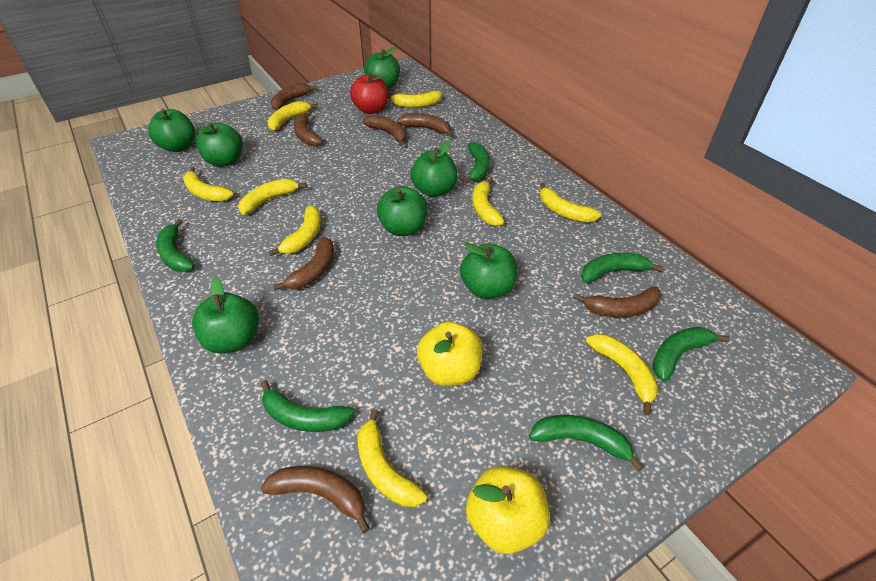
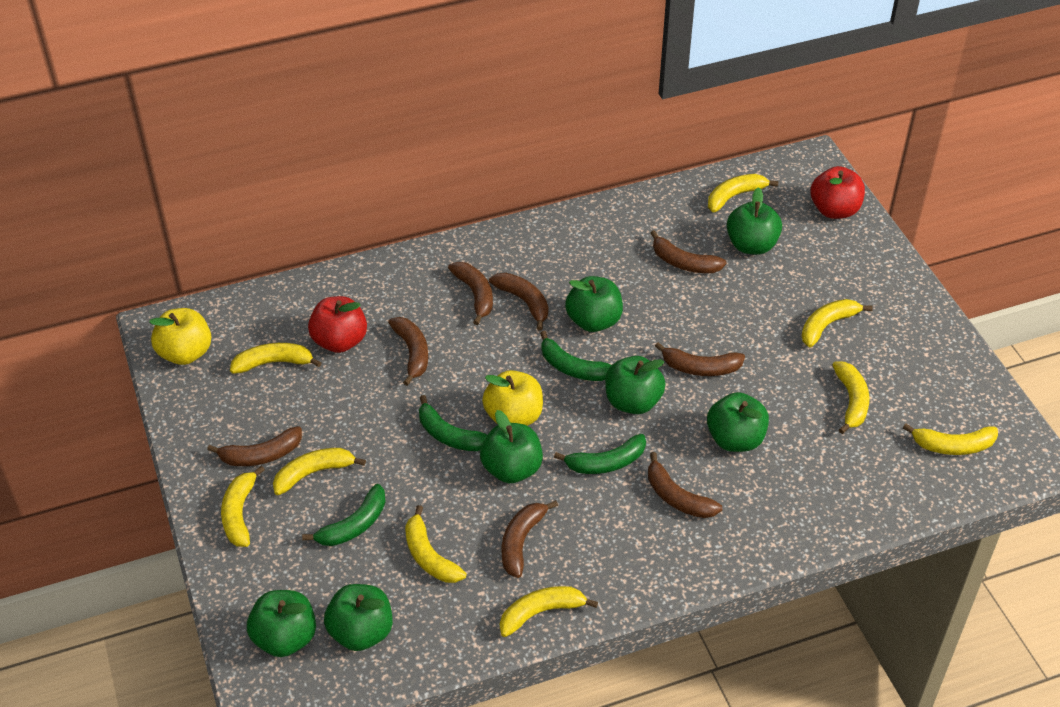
brown banana: 7 -> 8
green banana: 6 -> 4
red apple: 1 -> 2

